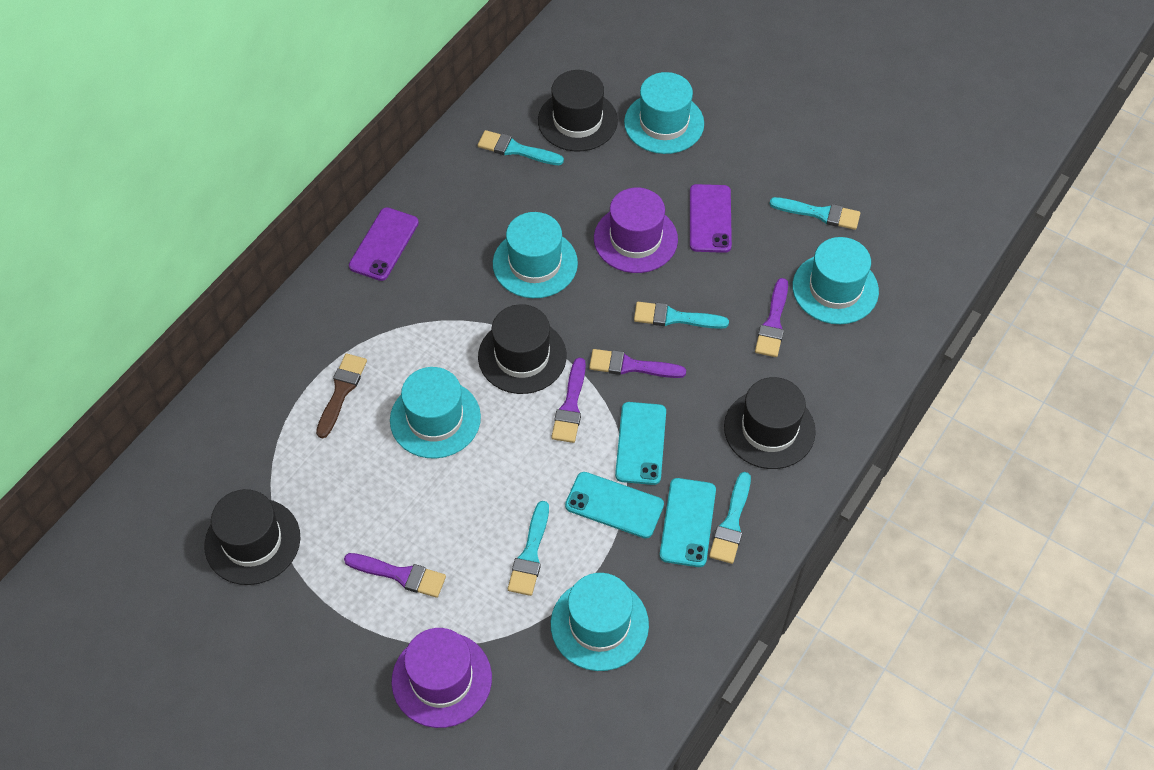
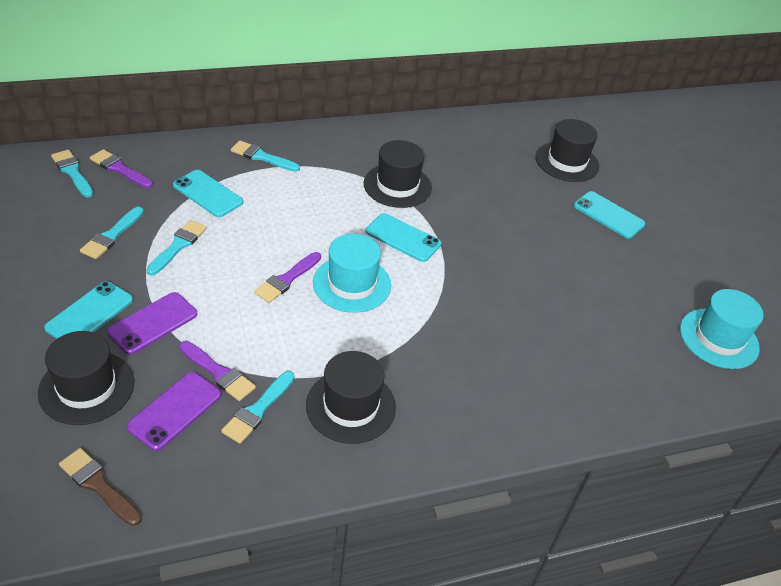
purple brush: 4 -> 3
purple hat: 2 -> 0
turquoise hat: 5 -> 2
turquoise phone: 3 -> 4

